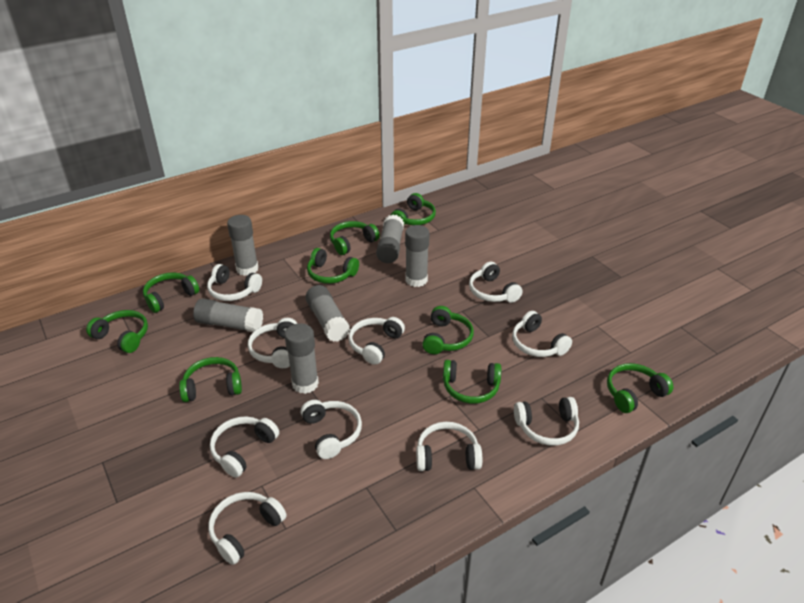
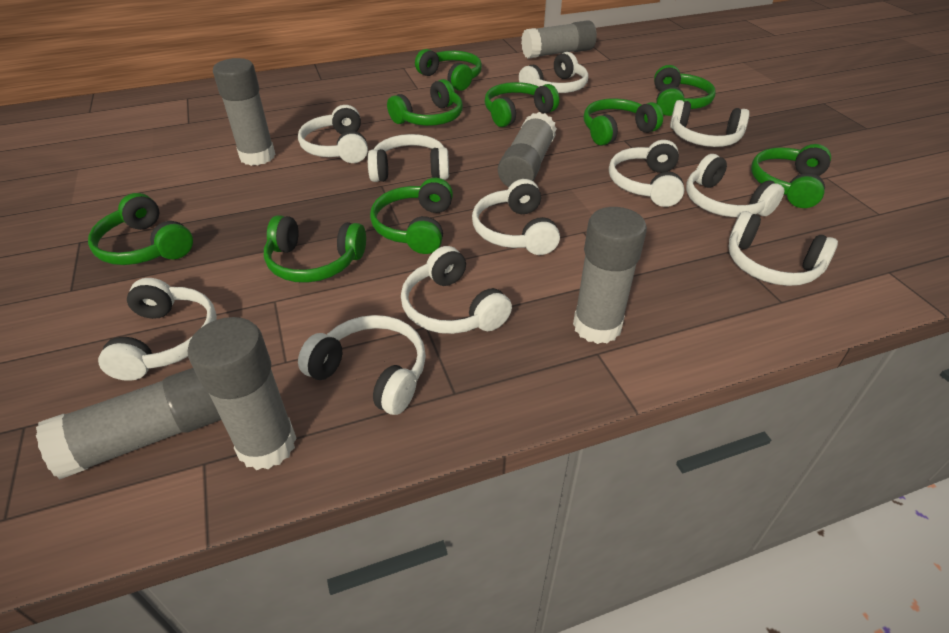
white headphones: 10 -> 11

